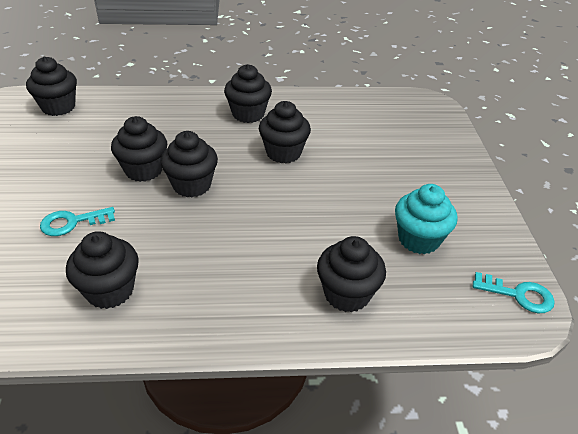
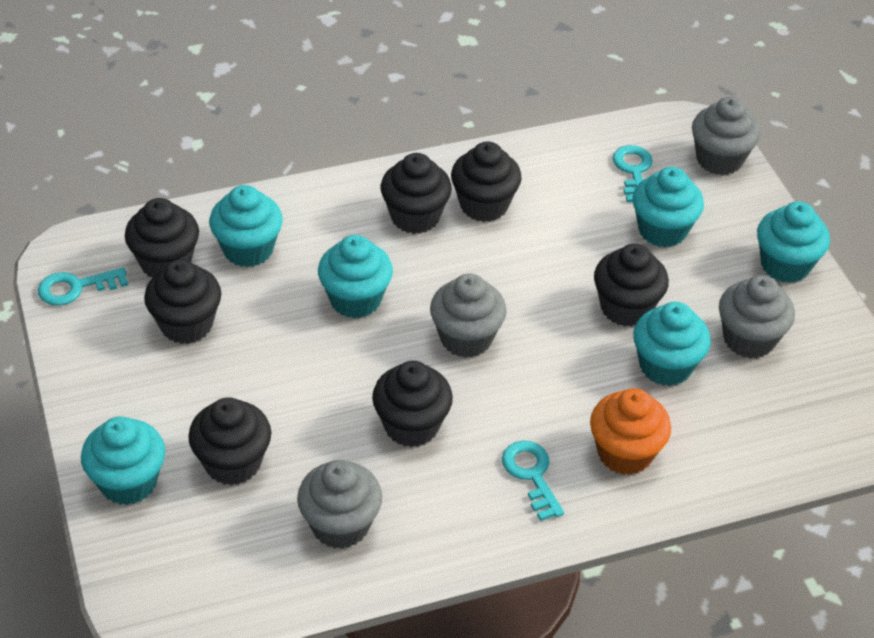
grey cupcake: 0 -> 4
orange cupcake: 0 -> 1
turquoise cupcake: 1 -> 6
turquoise key: 2 -> 3

